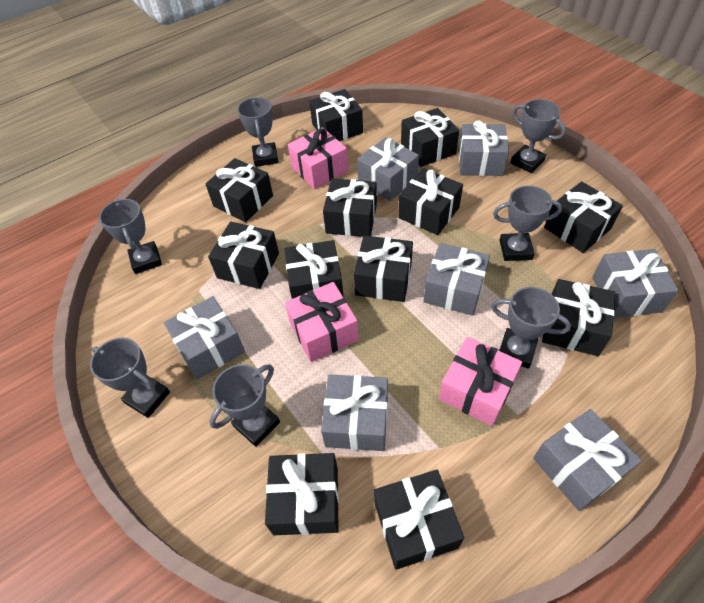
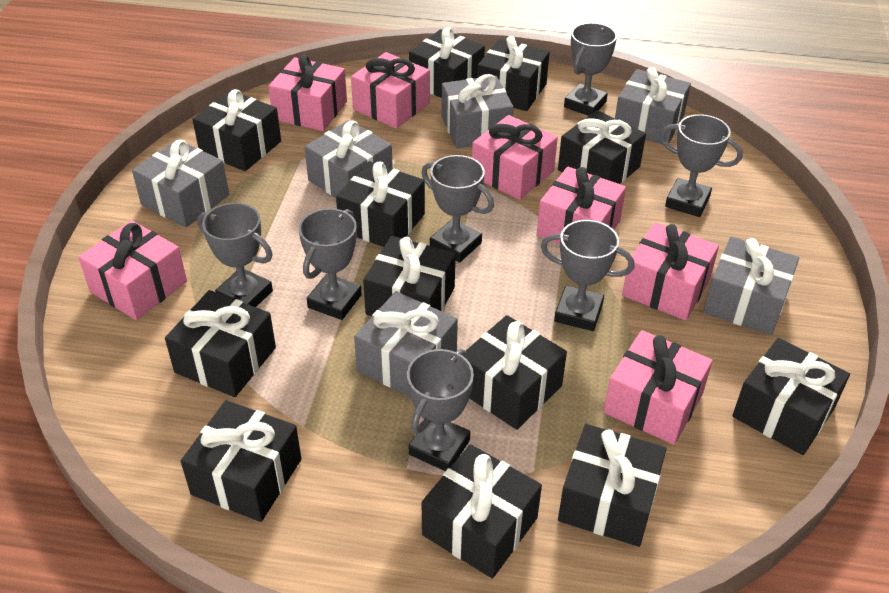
grey gift: 7 -> 6
pink gift: 3 -> 7

